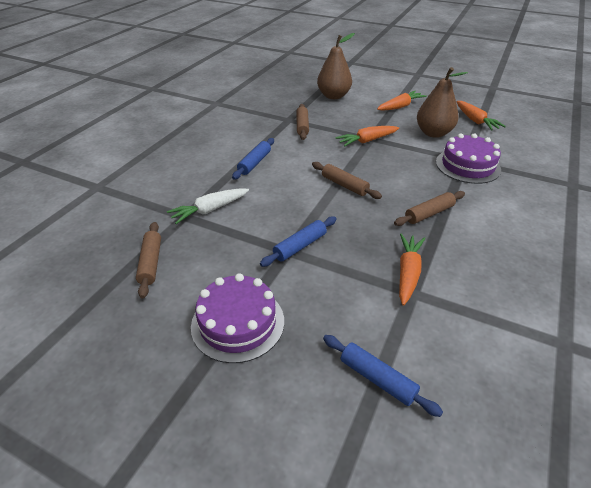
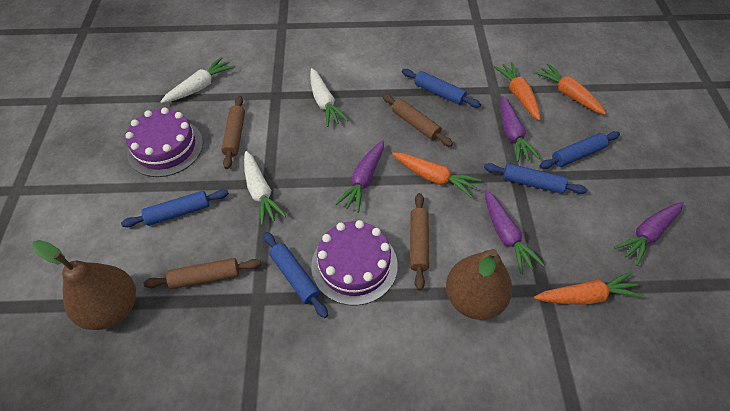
blue rolling pin: 3 -> 5
purple carrot: 0 -> 4
white carrot: 1 -> 3

